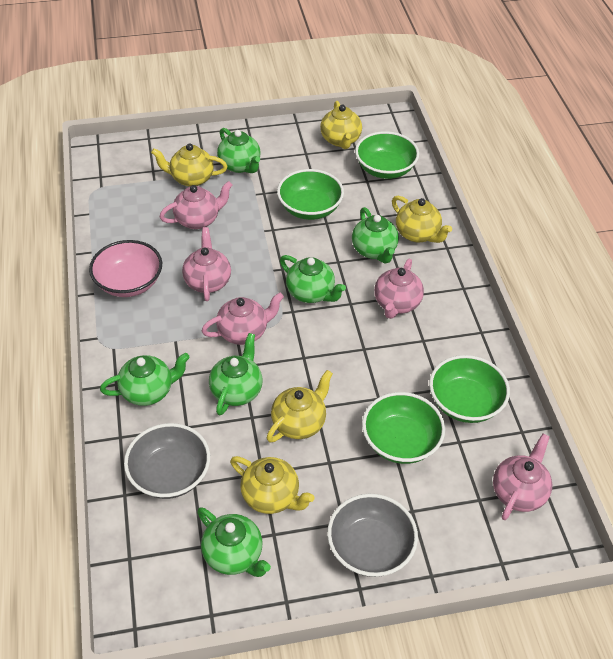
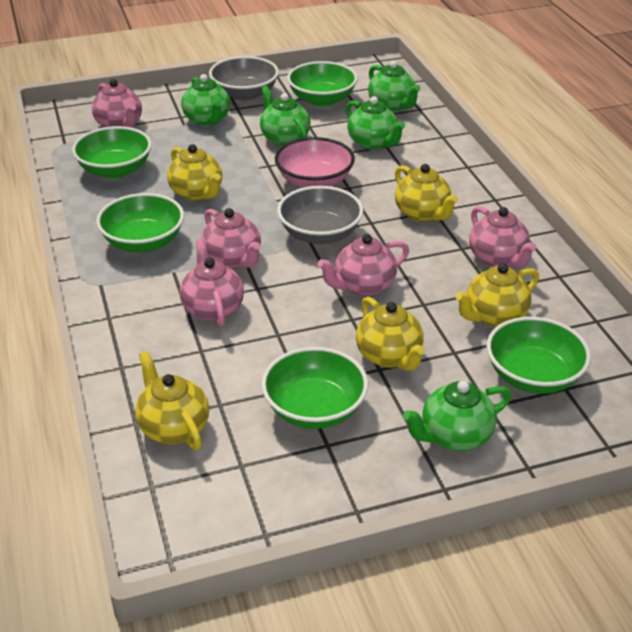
green bowl: 4 -> 5
green teapot: 6 -> 5

